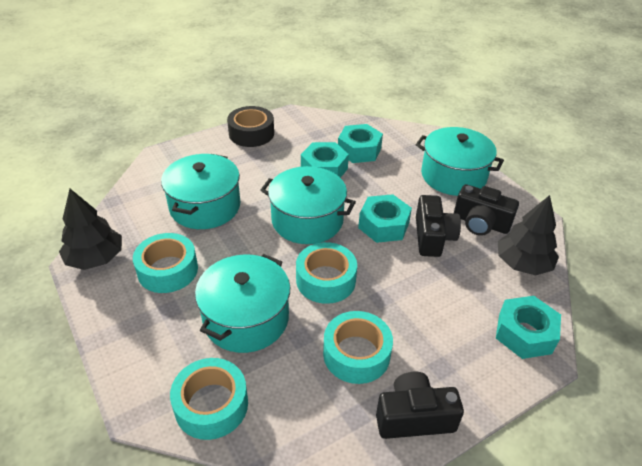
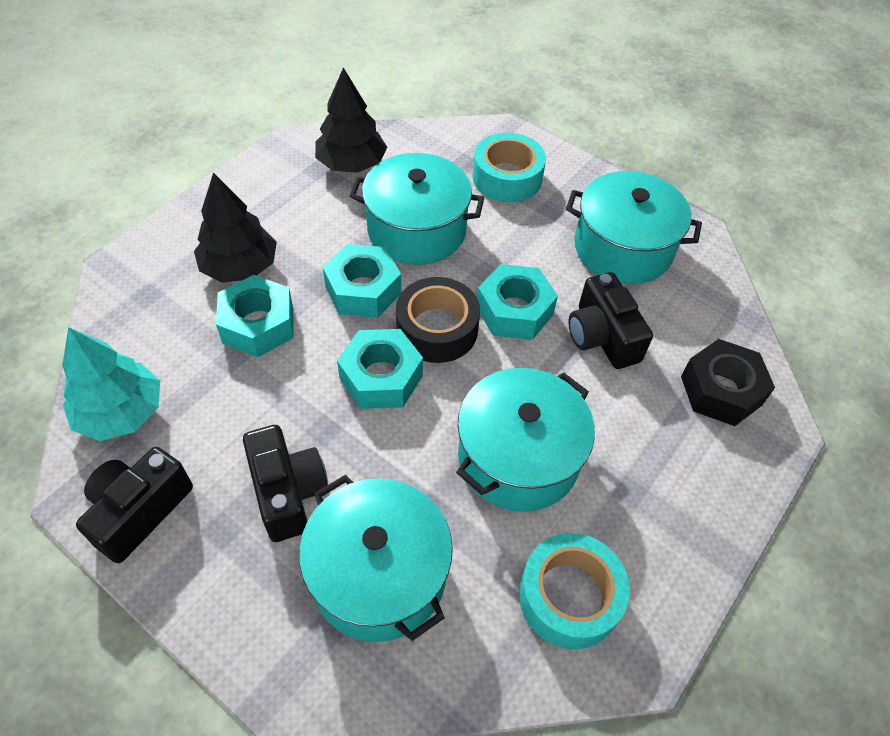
black nut: 0 -> 1
turquoise tape: 4 -> 2
turquoise tree: 0 -> 1

